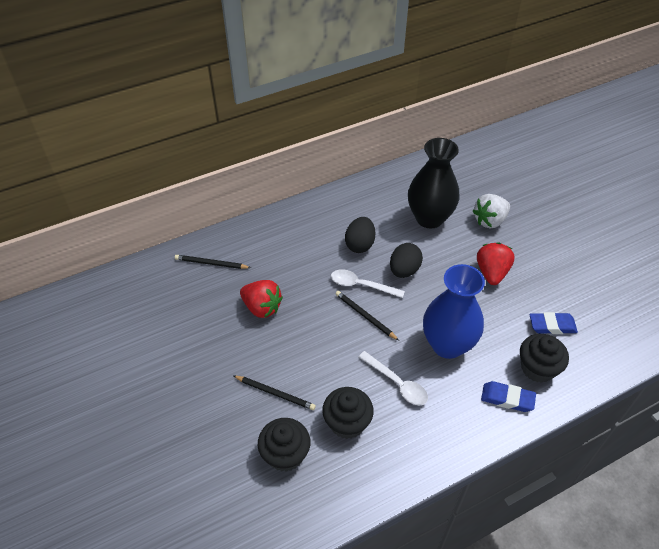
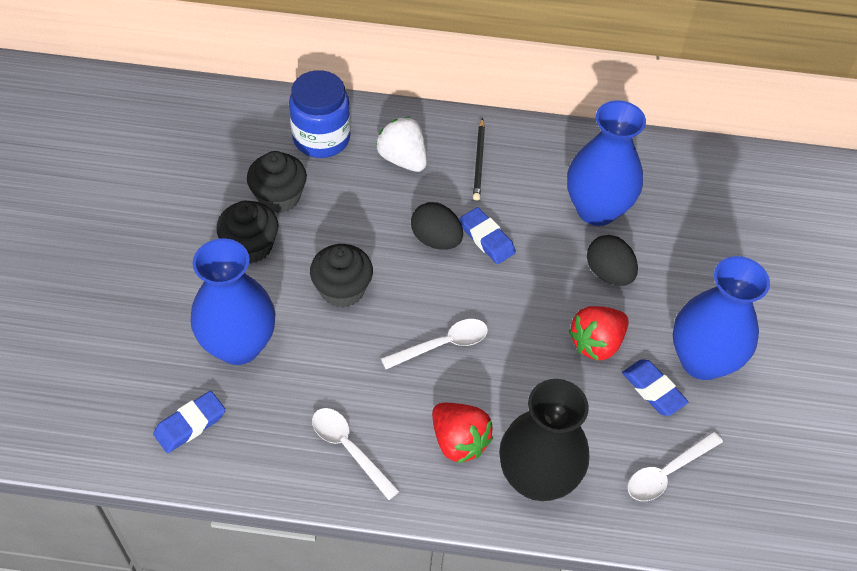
black pencil: 3 -> 1
blue eraser: 2 -> 3
blue jar: 0 -> 1
blue vase: 1 -> 3
white spoon: 2 -> 3

